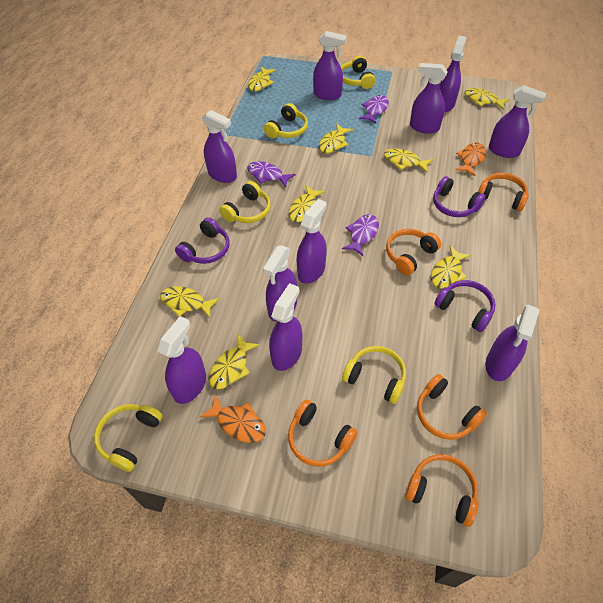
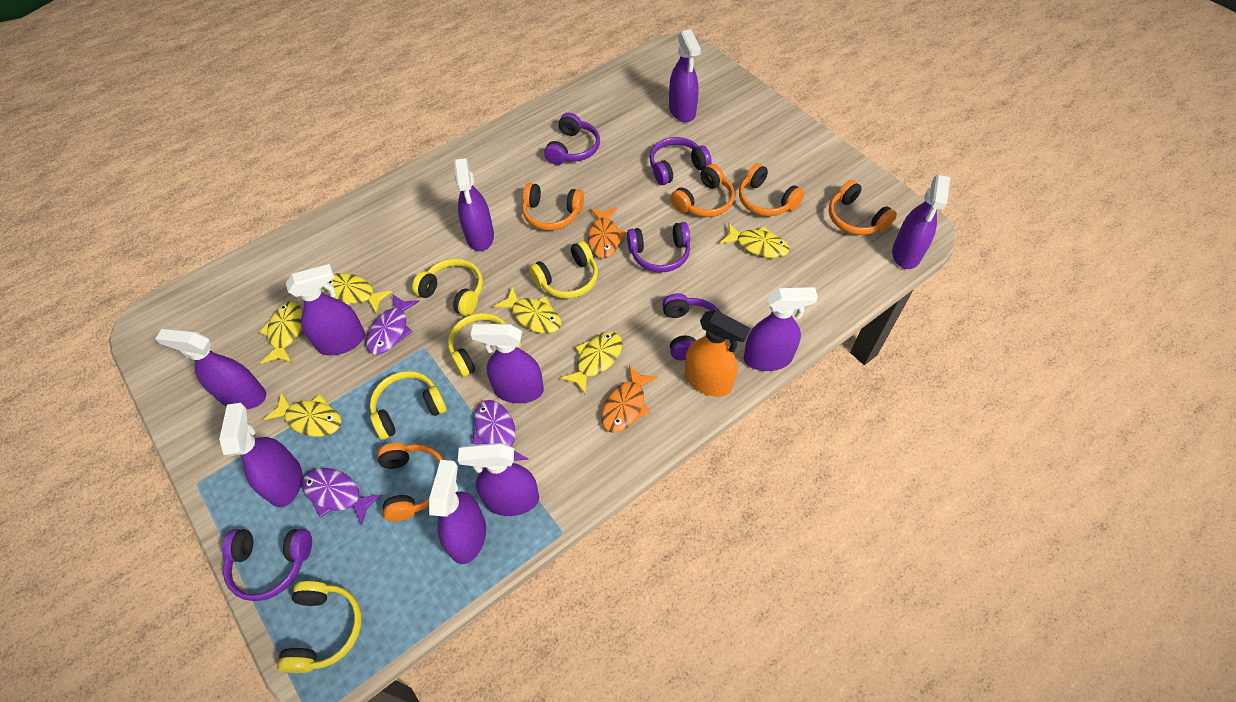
orange spray bottle: 0 -> 1
purple headphones: 3 -> 5
yellow fish: 8 -> 6

